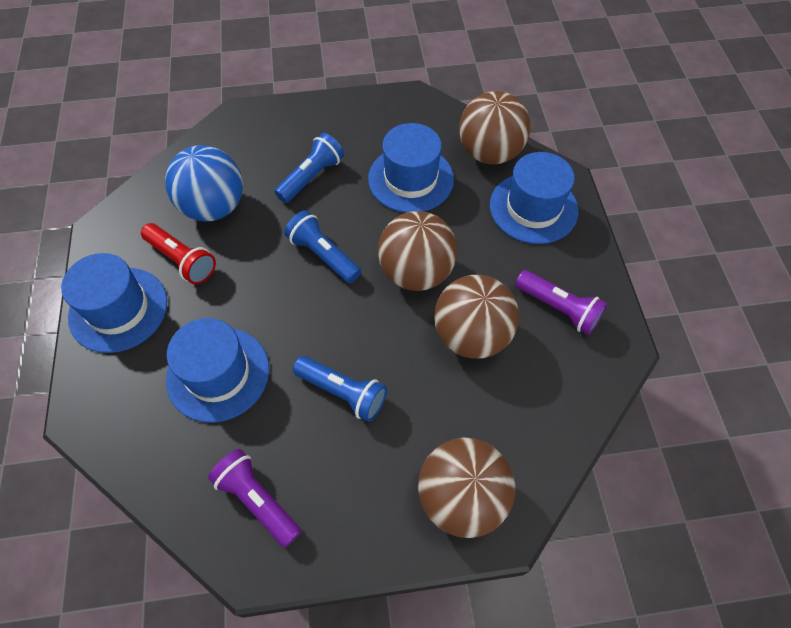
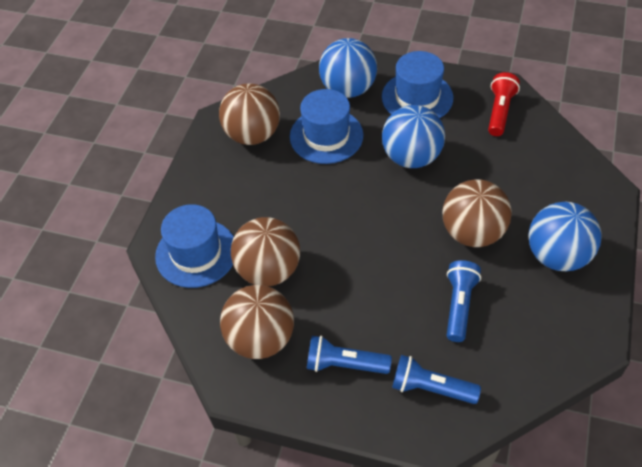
blue ball: 1 -> 3
blue hat: 4 -> 3
purple flashlight: 2 -> 0

